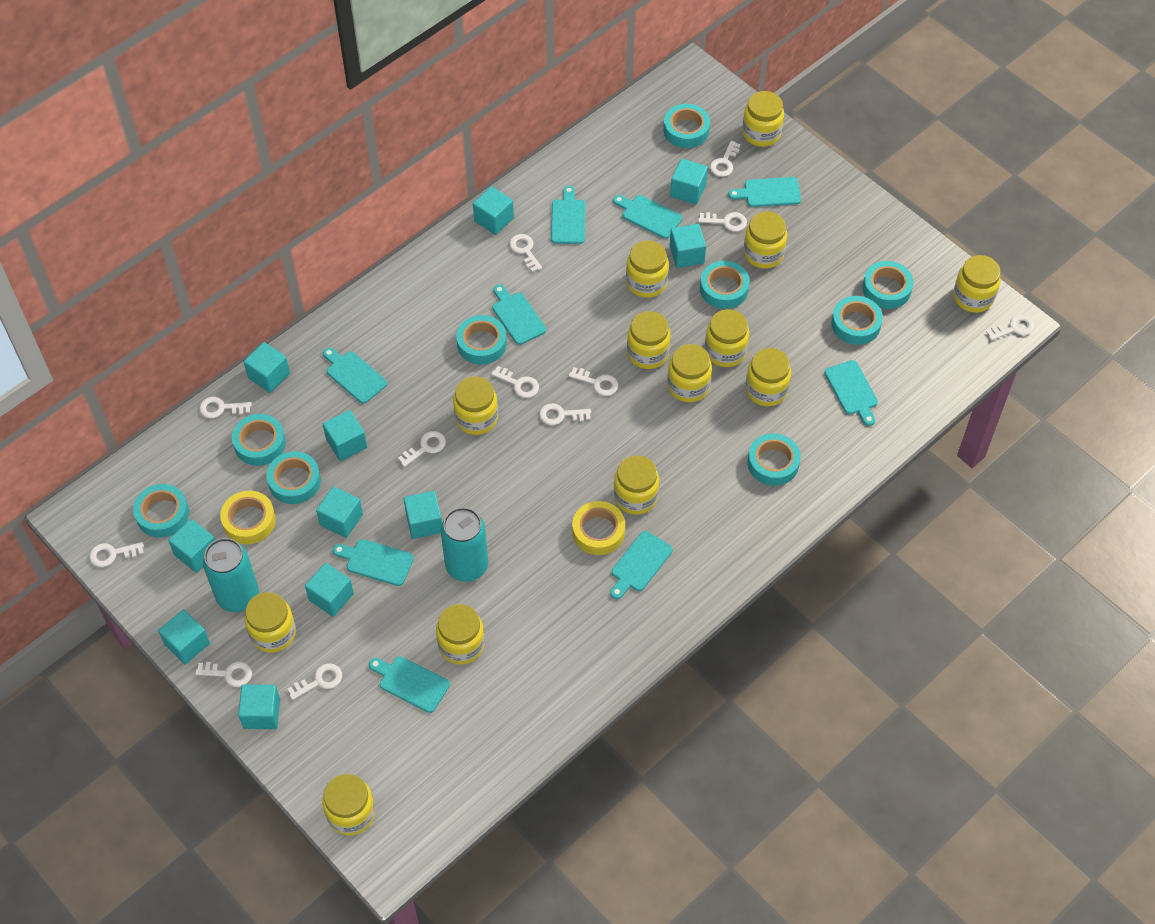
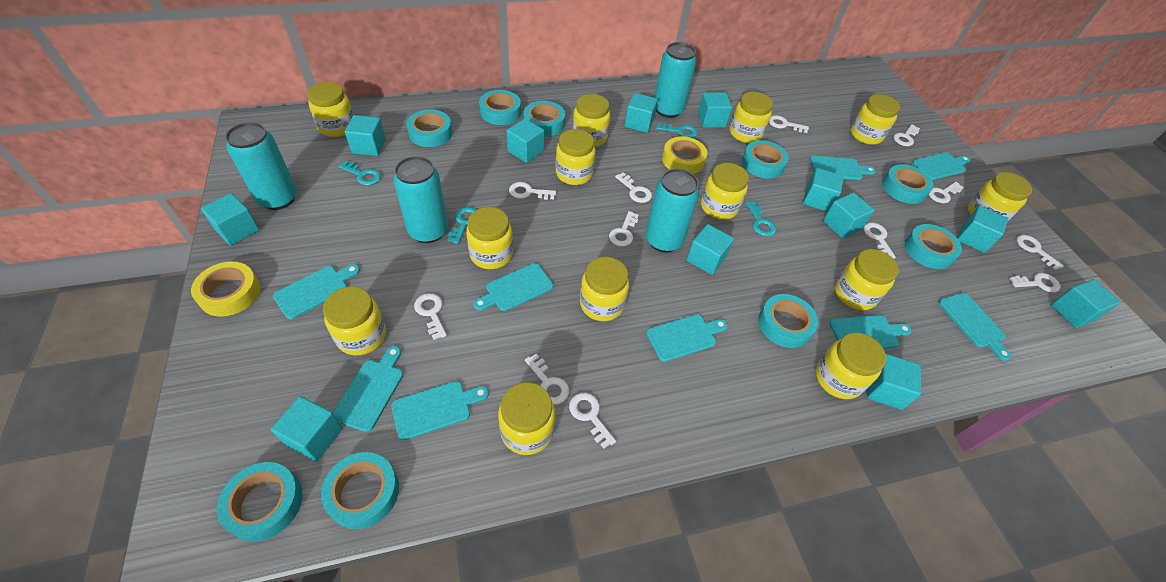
turquoise can: 2 -> 4
turquoise cube: 11 -> 12
turquoise key: 0 -> 4

